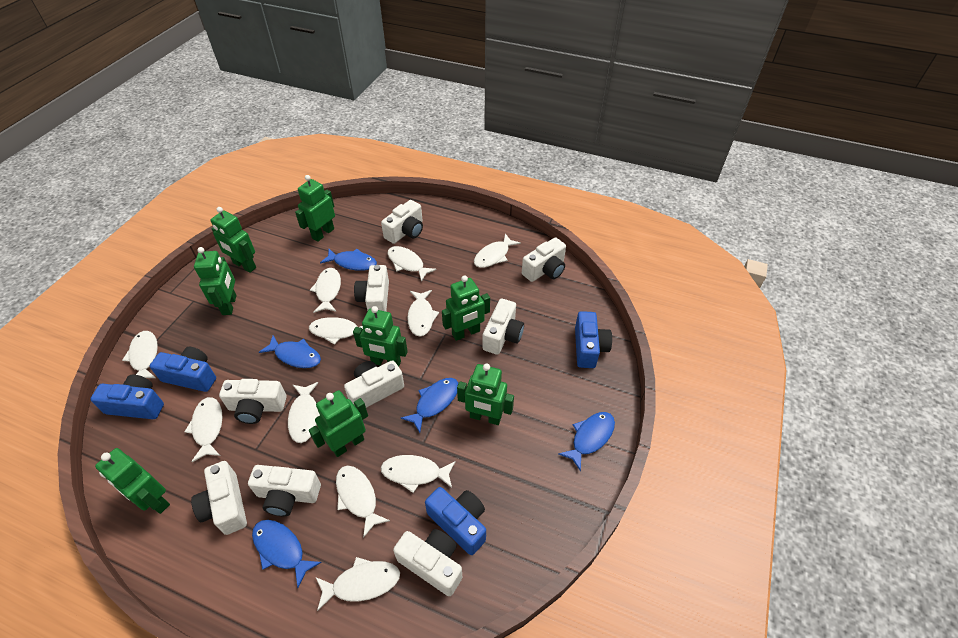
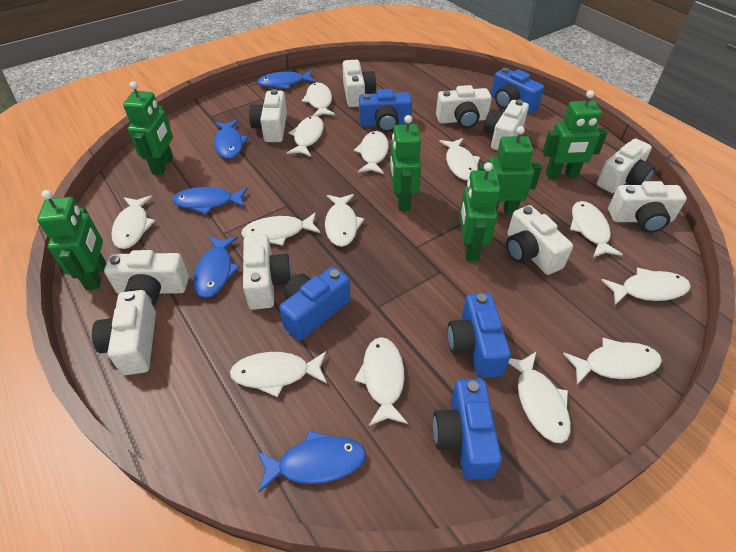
blue camera: 4 -> 5
green robot: 8 -> 6
white camera: 9 -> 10
white fish: 11 -> 13

